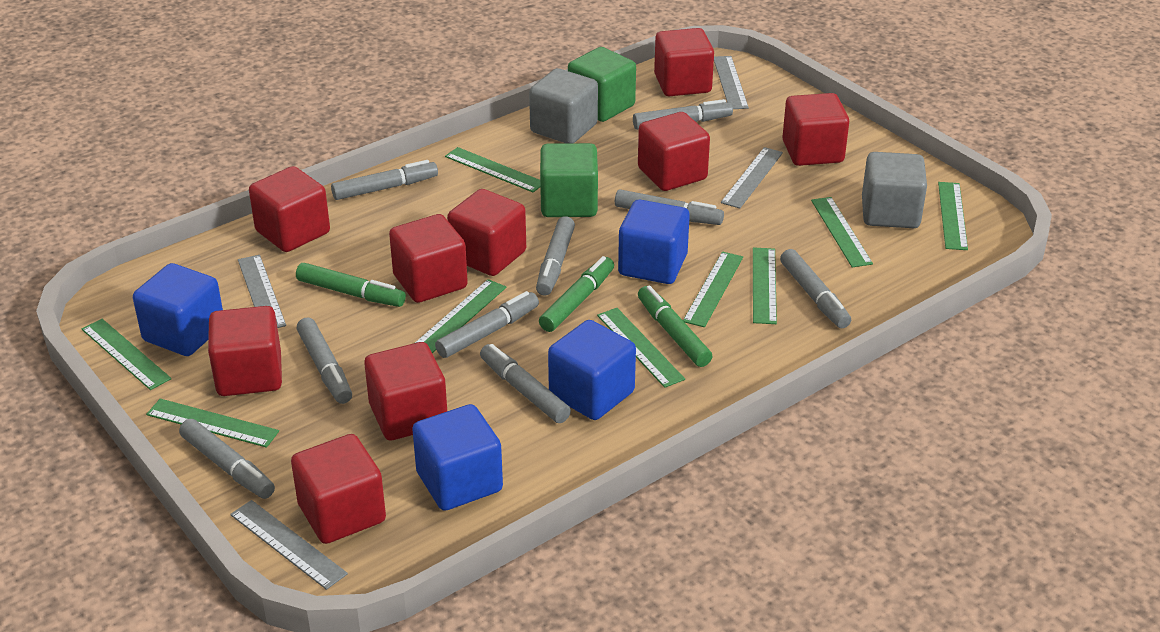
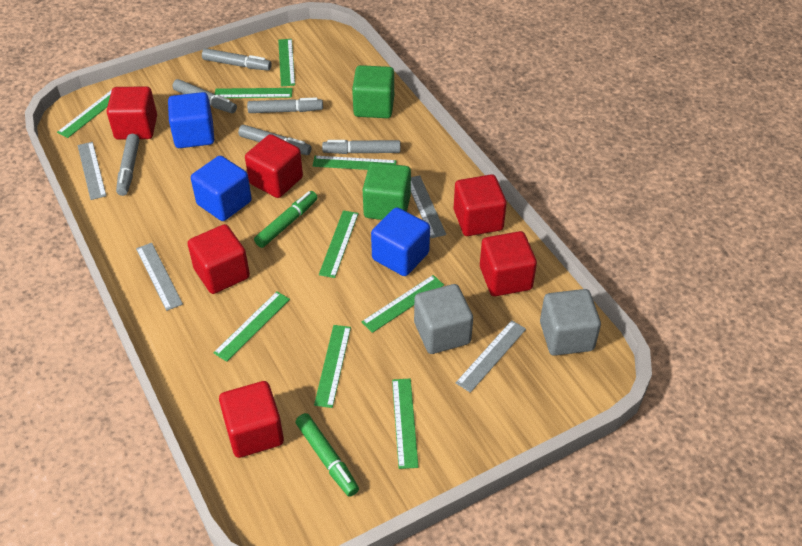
blue cube: 4 -> 3
green marker: 3 -> 2
grey marker: 9 -> 6
red cube: 9 -> 6

